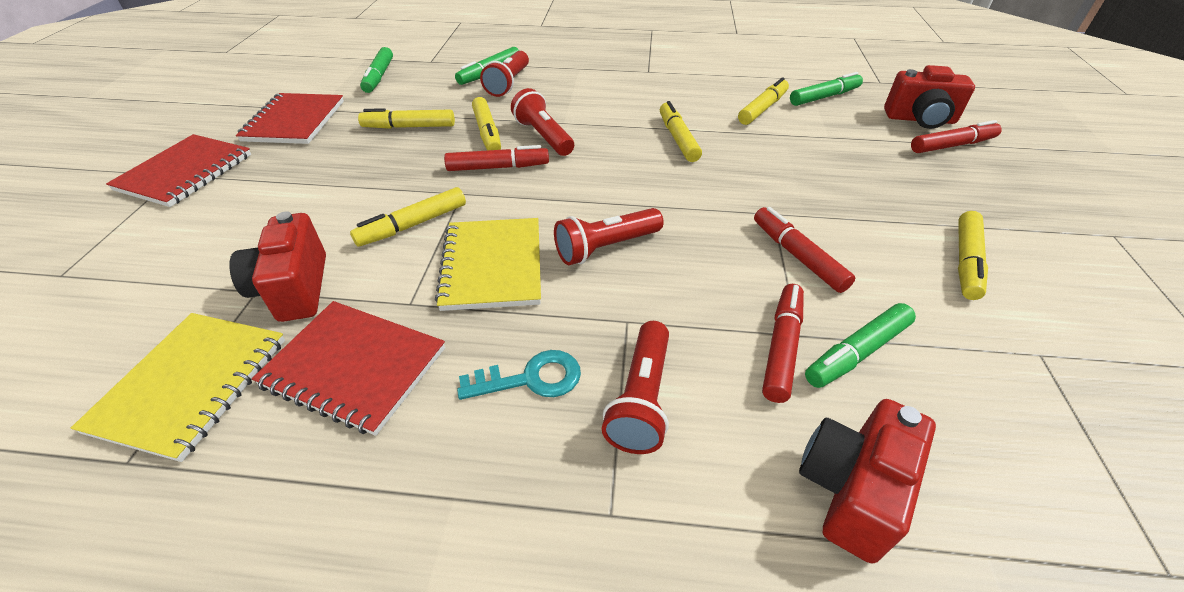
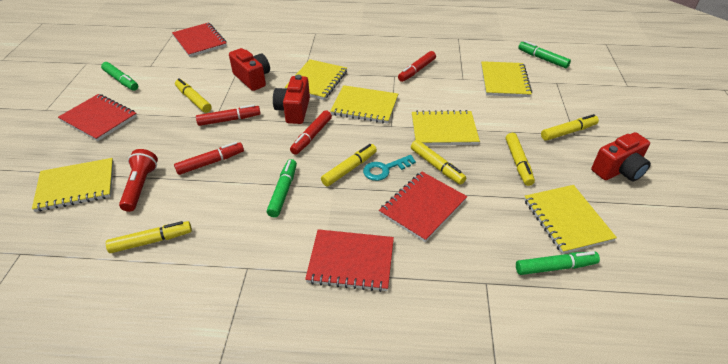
red flashlight: 4 -> 1
red notebook: 3 -> 4
yellow notebook: 2 -> 6

